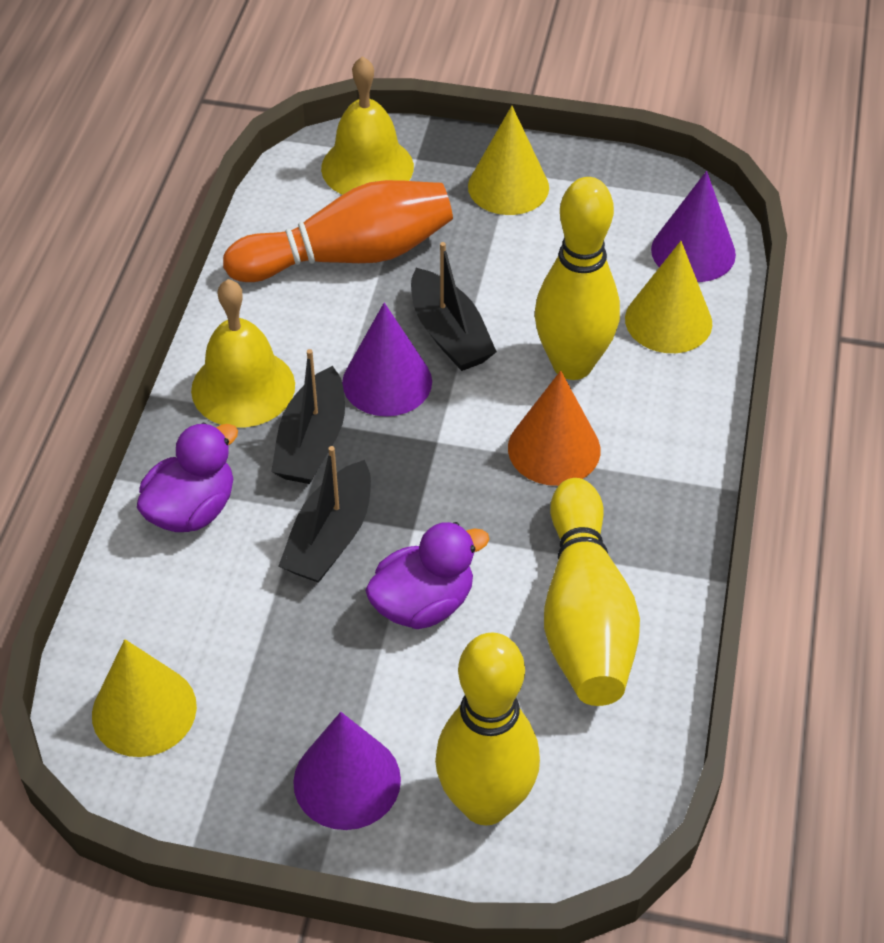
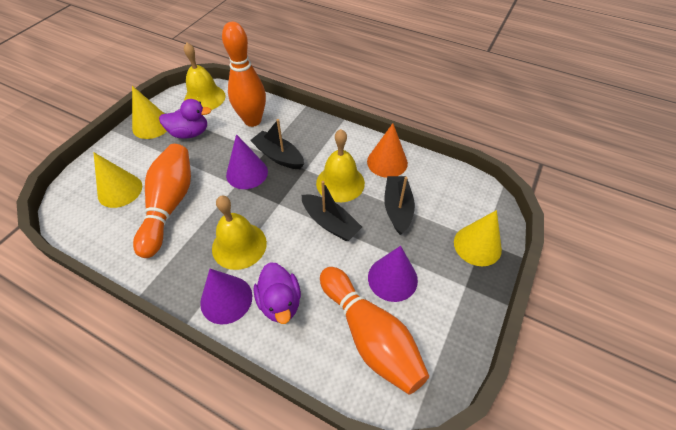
orange bowling pin: 1 -> 3
yellow bell: 2 -> 3
yellow bowling pin: 3 -> 0

